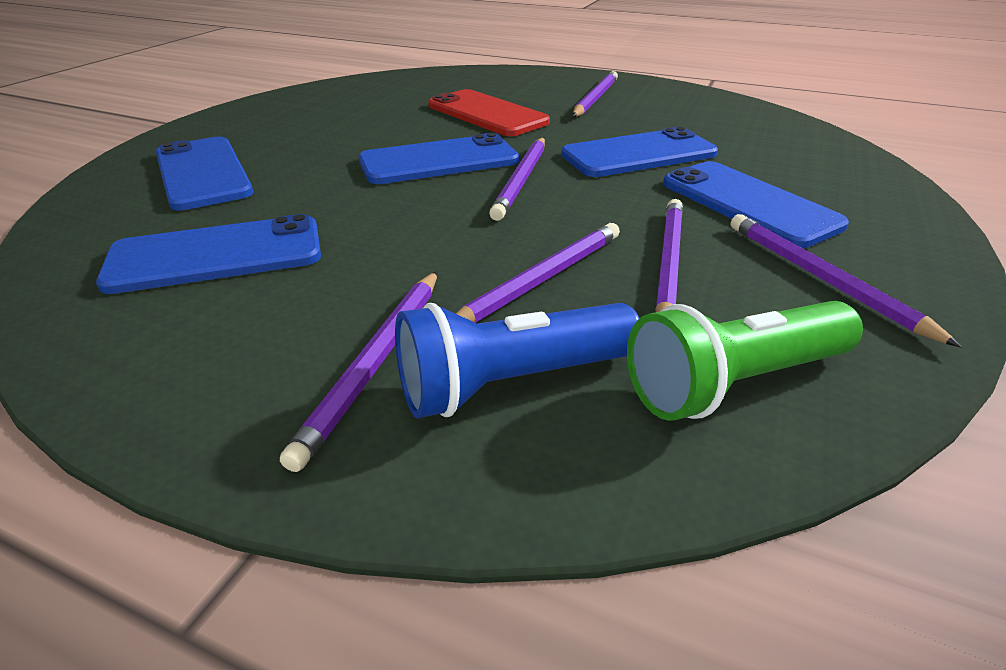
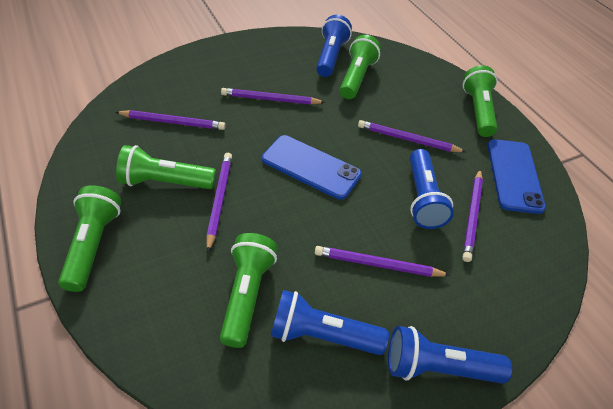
blue flashlight: 1 -> 4
blue phone: 5 -> 2
green flashlight: 1 -> 5
red phone: 1 -> 0

